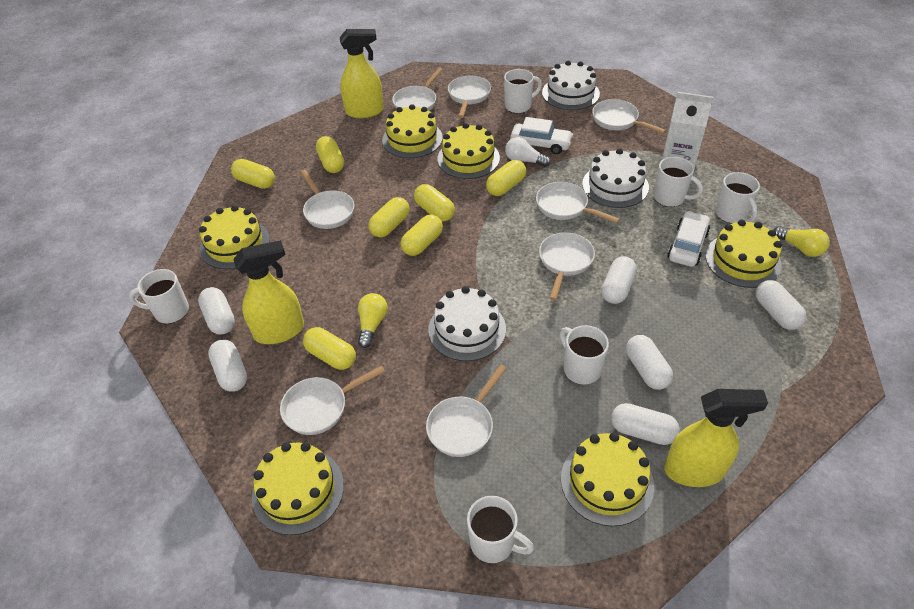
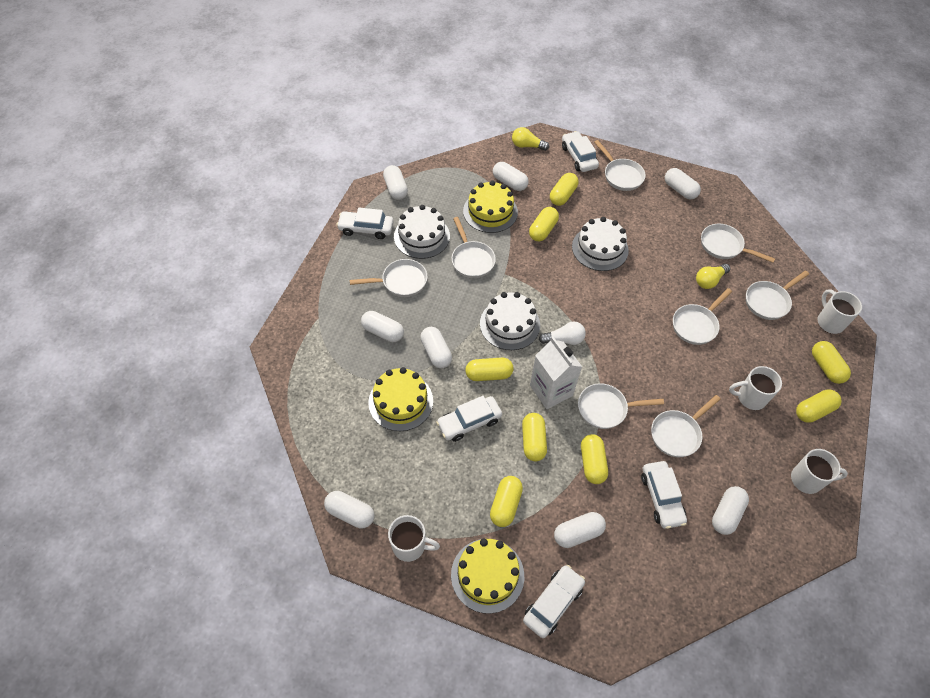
white capsule: 6 -> 8
white car: 2 -> 5
white mug: 6 -> 4
yellow cake: 6 -> 3
yellow capsule: 7 -> 8
yellow spray bottle: 3 -> 0

